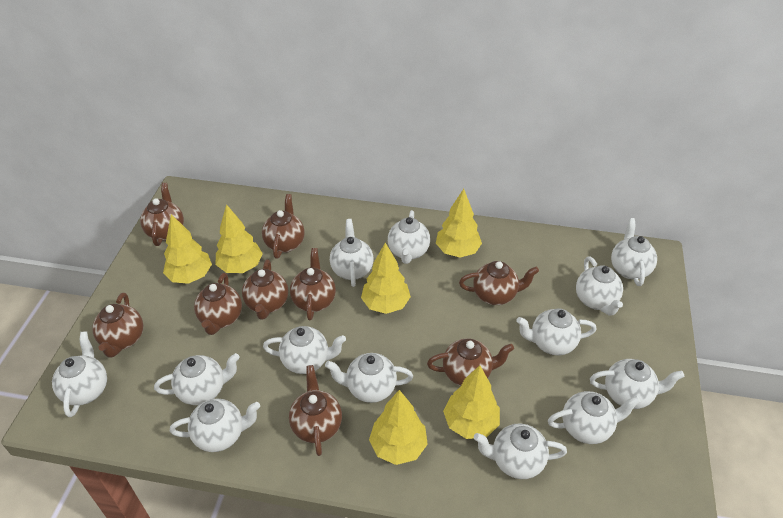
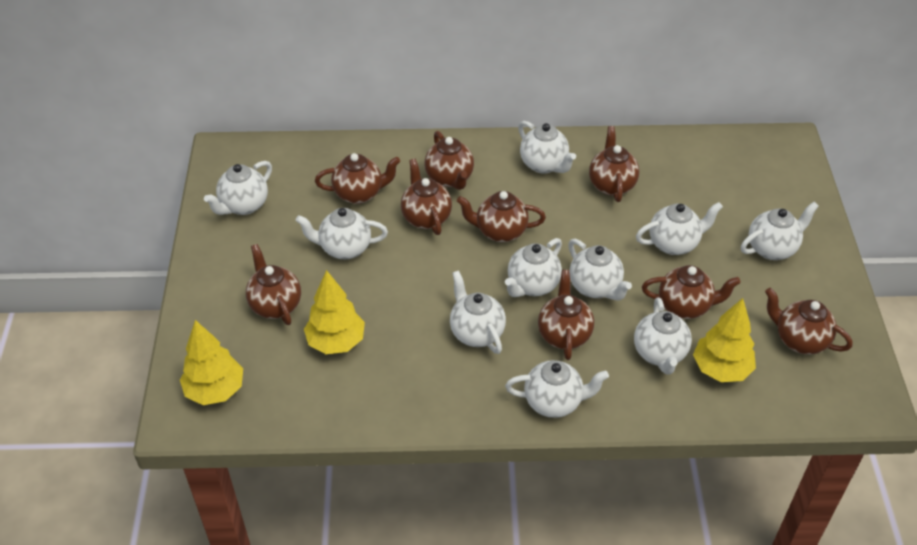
white teapot: 13 -> 10
yellow tree: 6 -> 3

